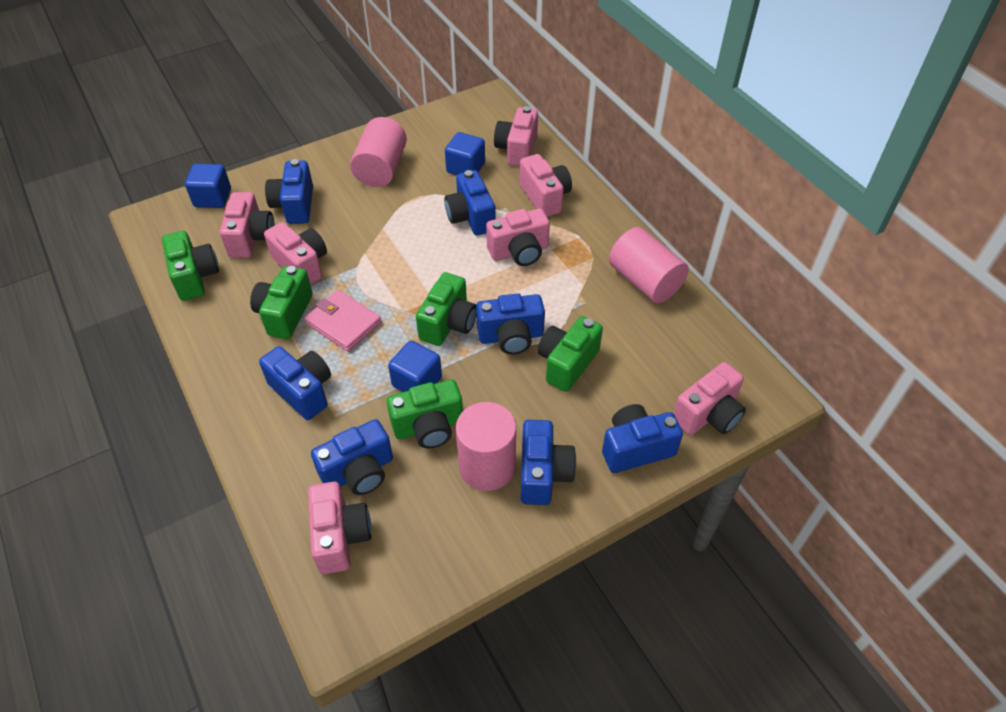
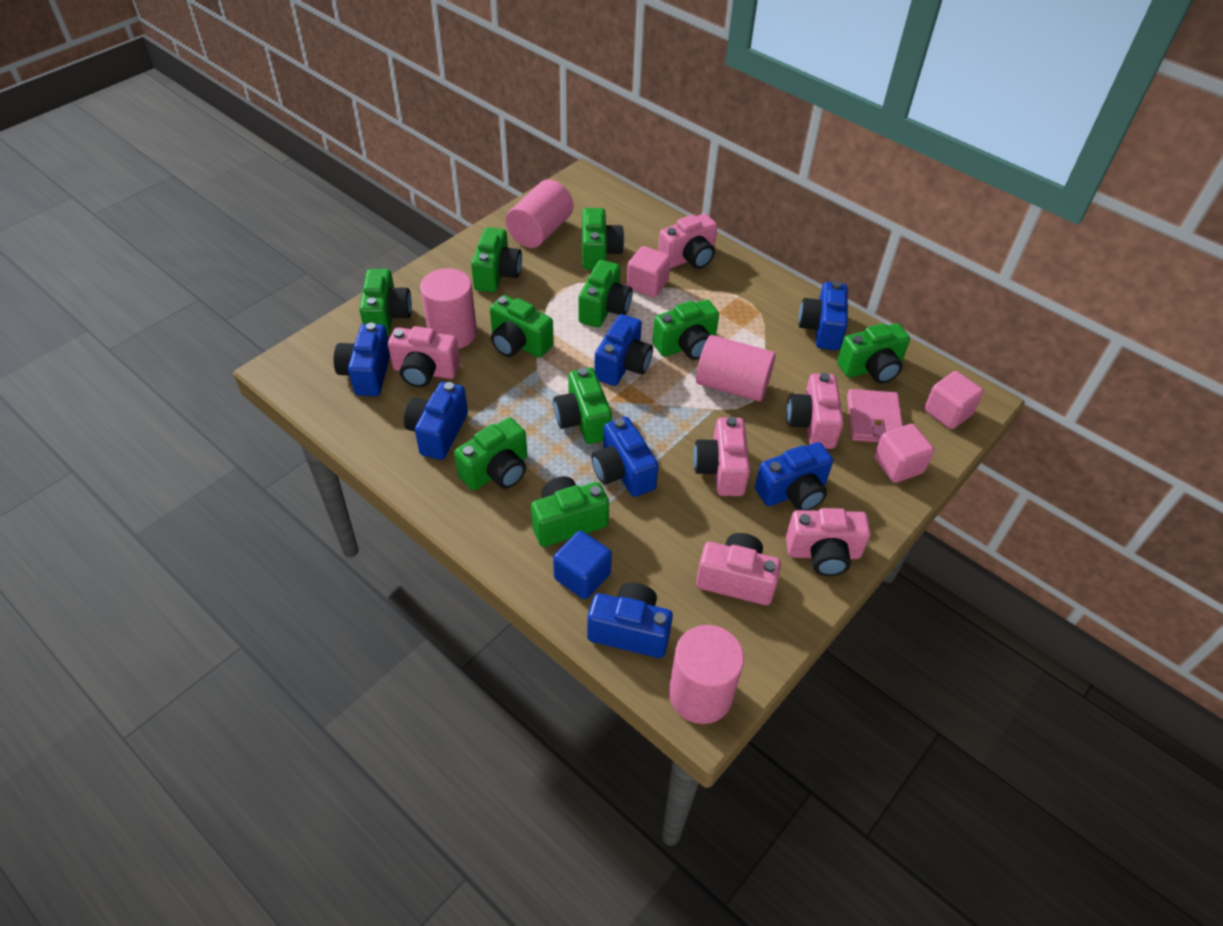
blue cube: 3 -> 1
green camera: 5 -> 10
pink camera: 7 -> 6
pink cube: 0 -> 3
pink cylinder: 3 -> 4

